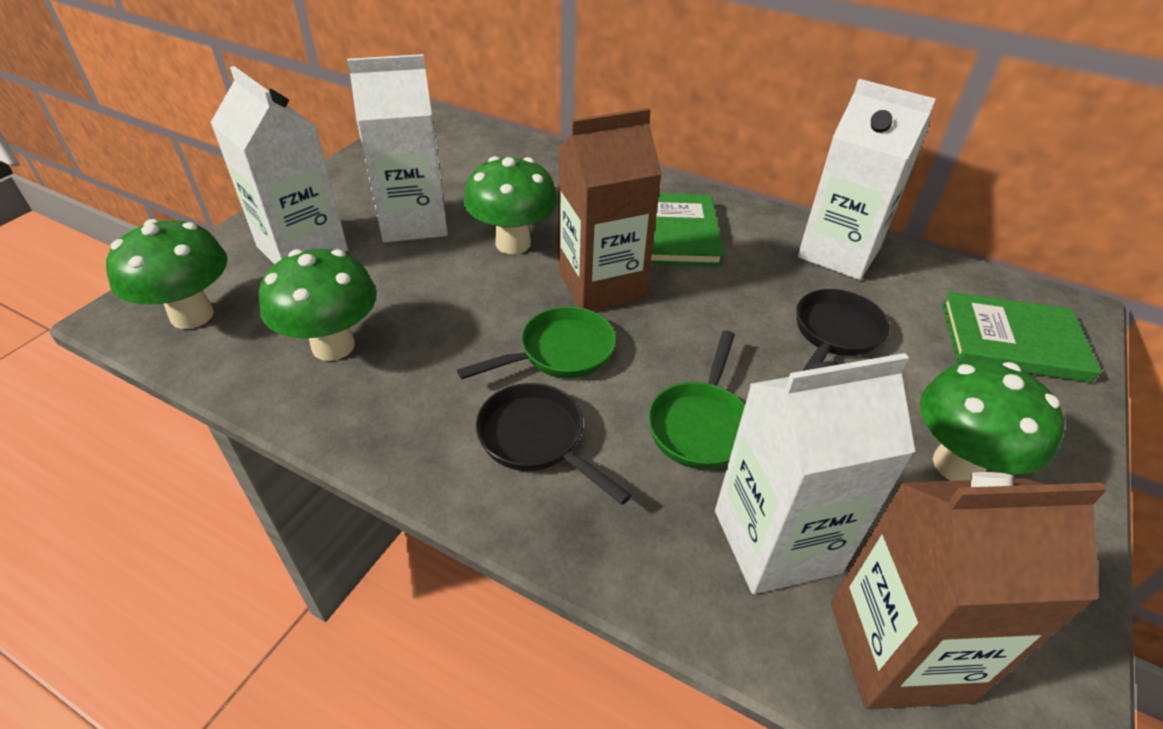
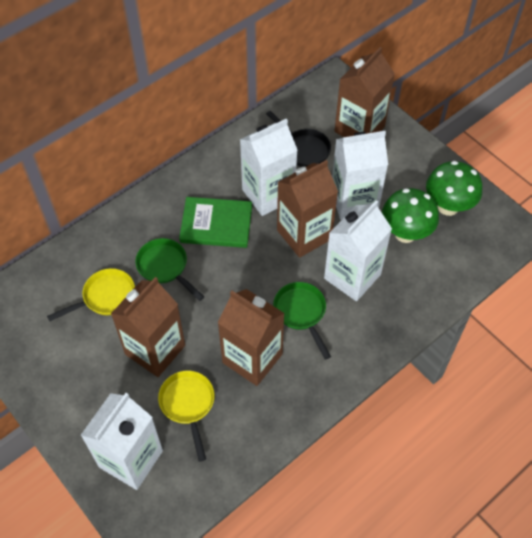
black pan: 2 -> 1
brown carton: 2 -> 4
green book: 2 -> 1
green mushroom: 4 -> 2
yellow pan: 0 -> 2

